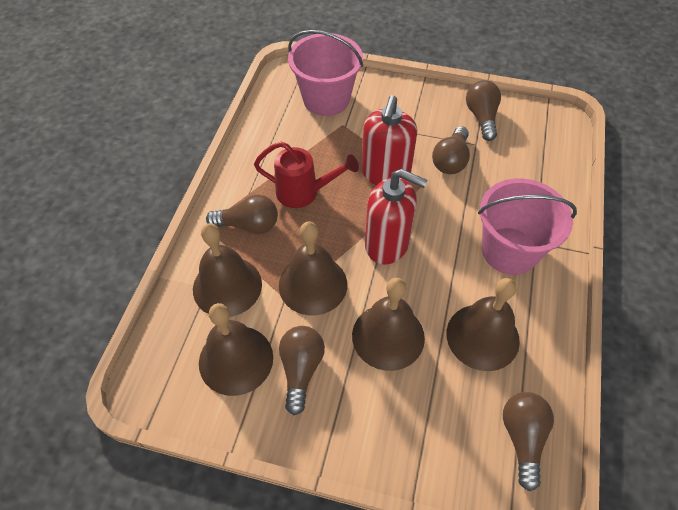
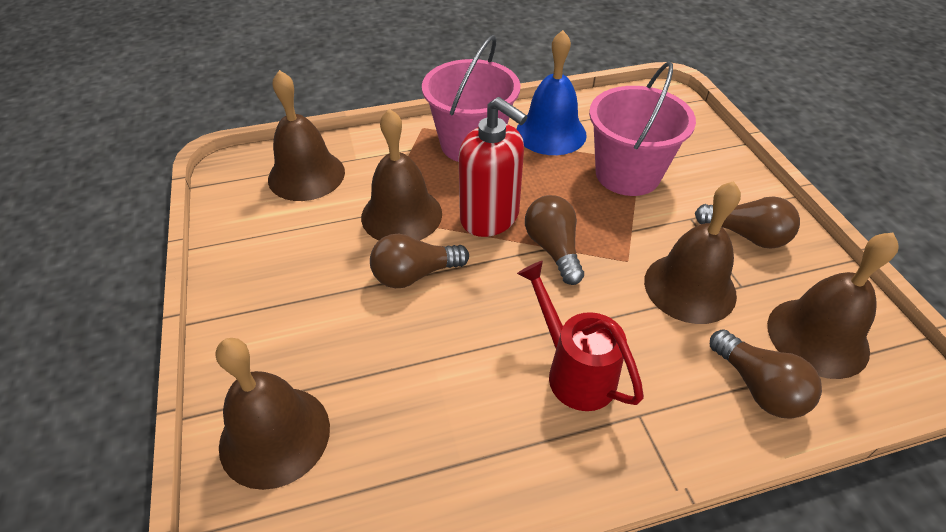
blue bell: 0 -> 1
brown light bulb: 5 -> 4
red soap dispenser: 2 -> 1

